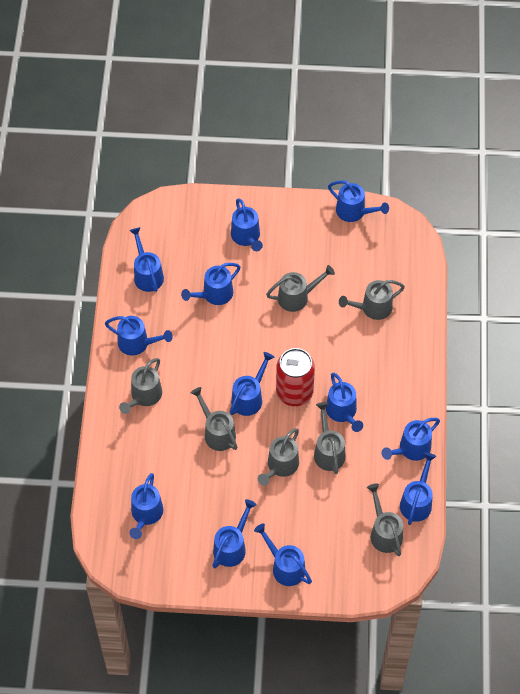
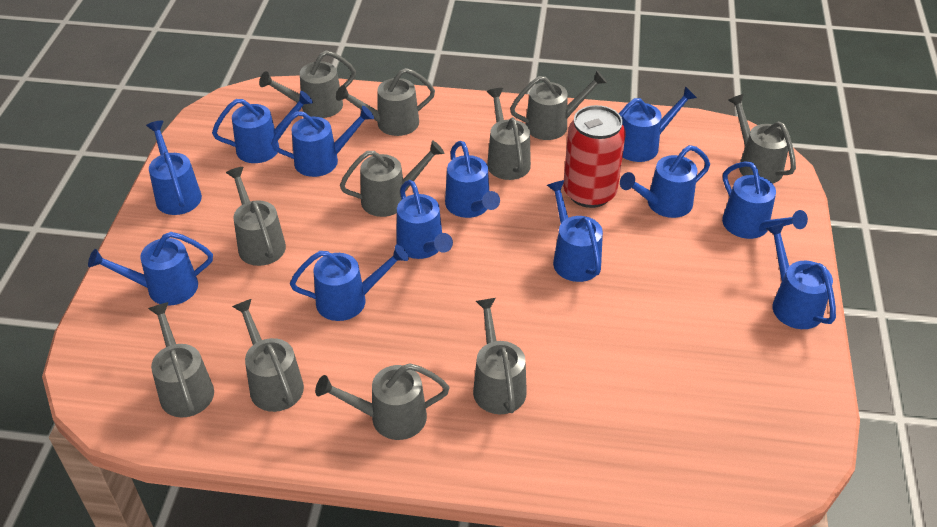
grey watering can: 7 -> 11

